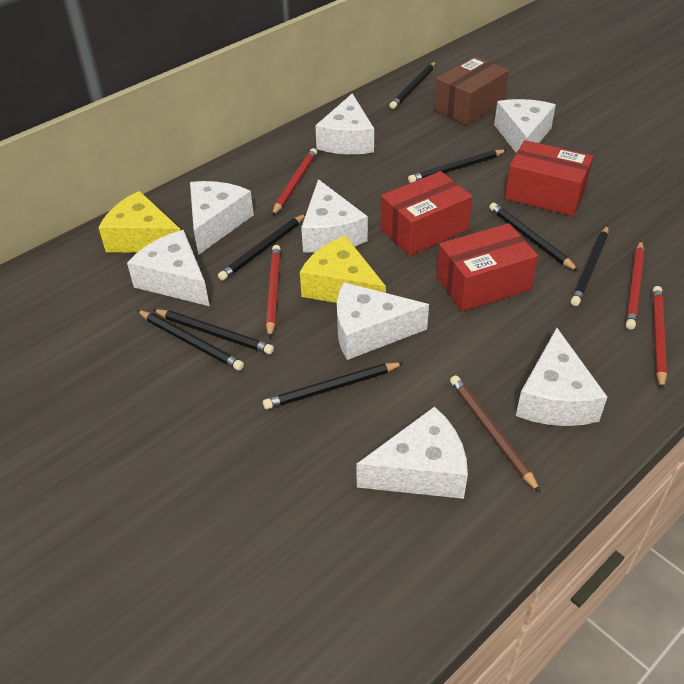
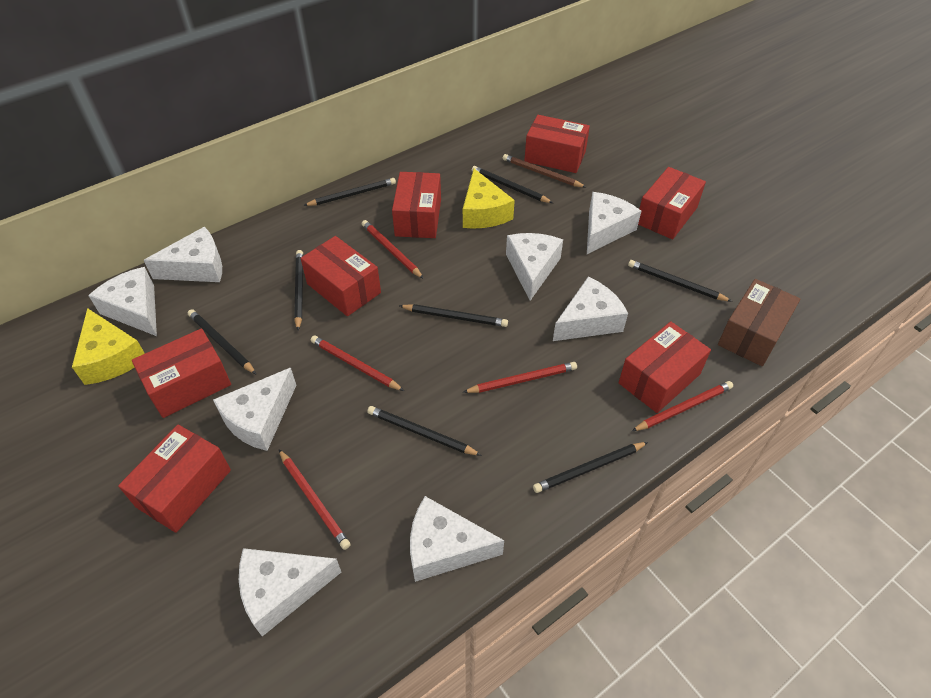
red box: 3 -> 7
red pencil: 4 -> 5

